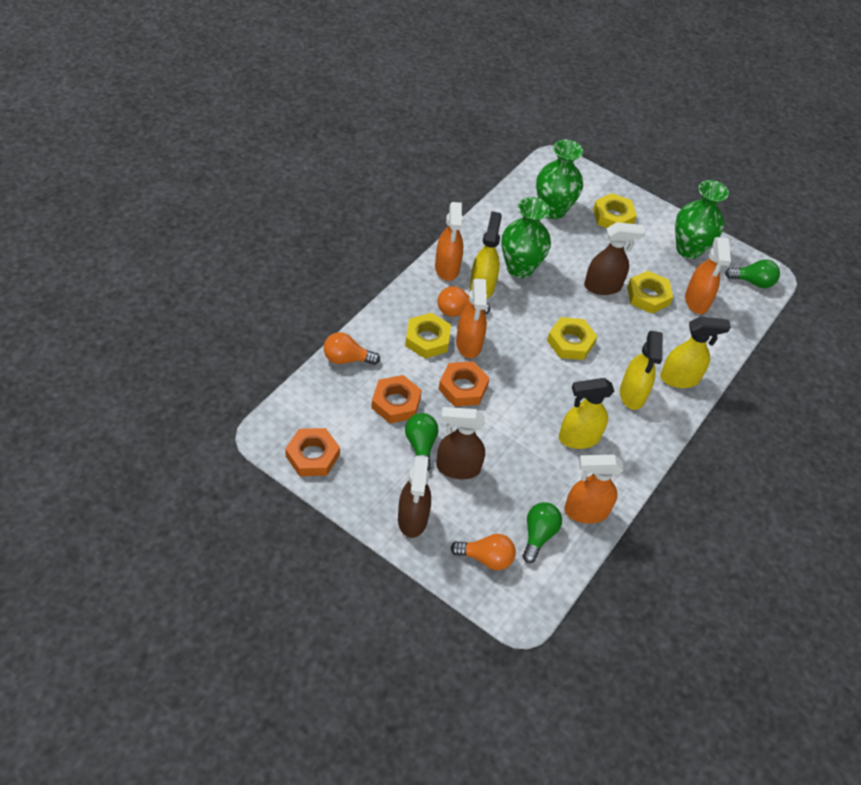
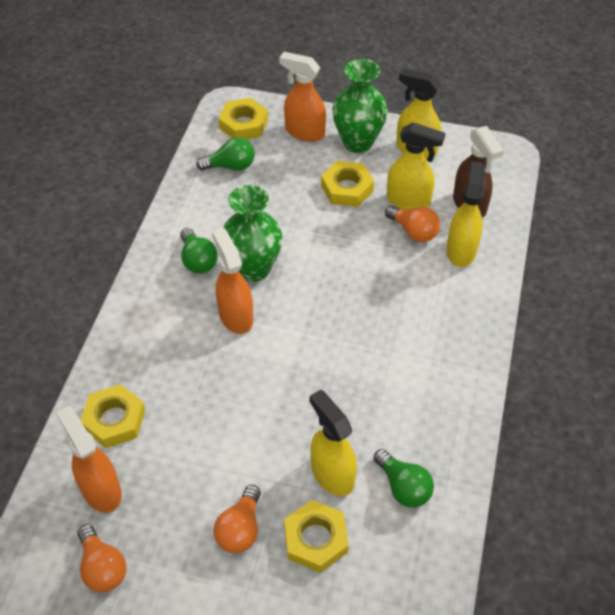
brown spray bottle: 3 -> 1
green vase: 3 -> 2
orange nut: 3 -> 0
orange spray bottle: 4 -> 3

